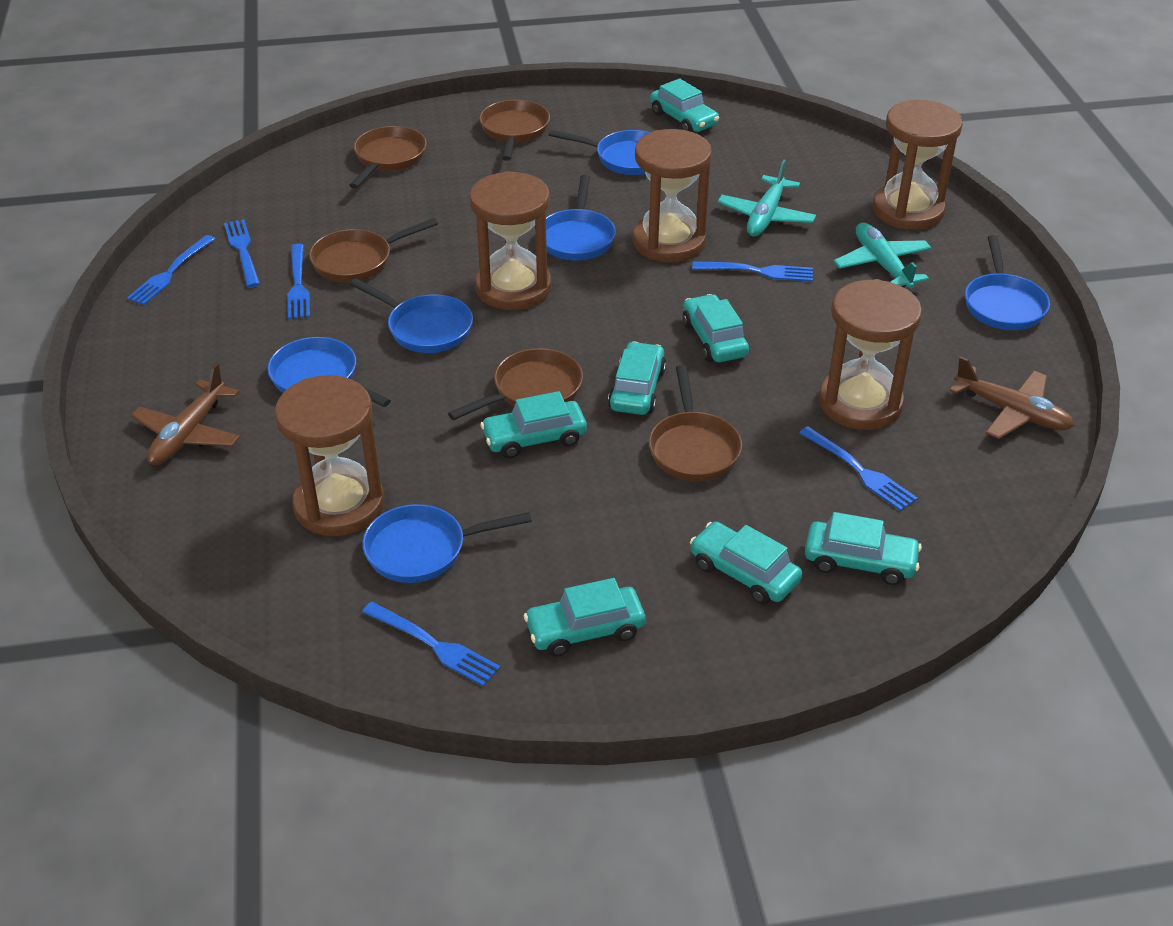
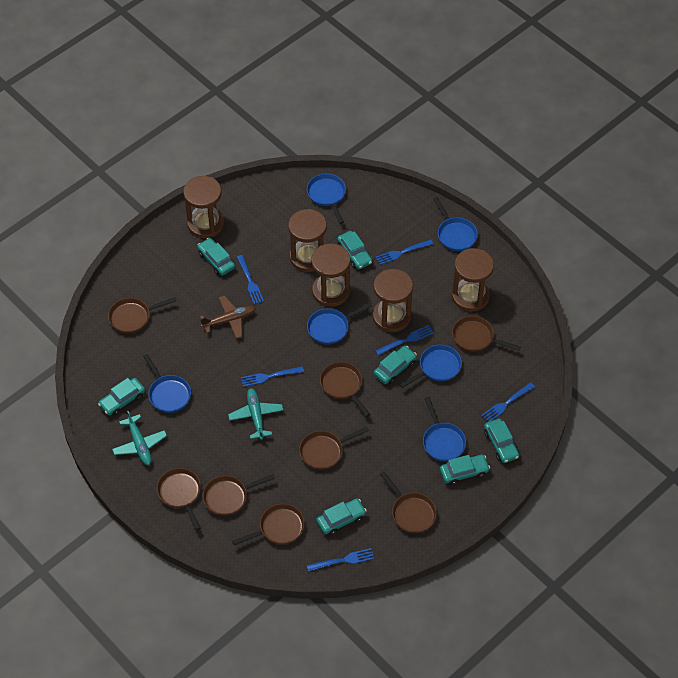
brown pan: 5 -> 8
brown plane: 2 -> 1

